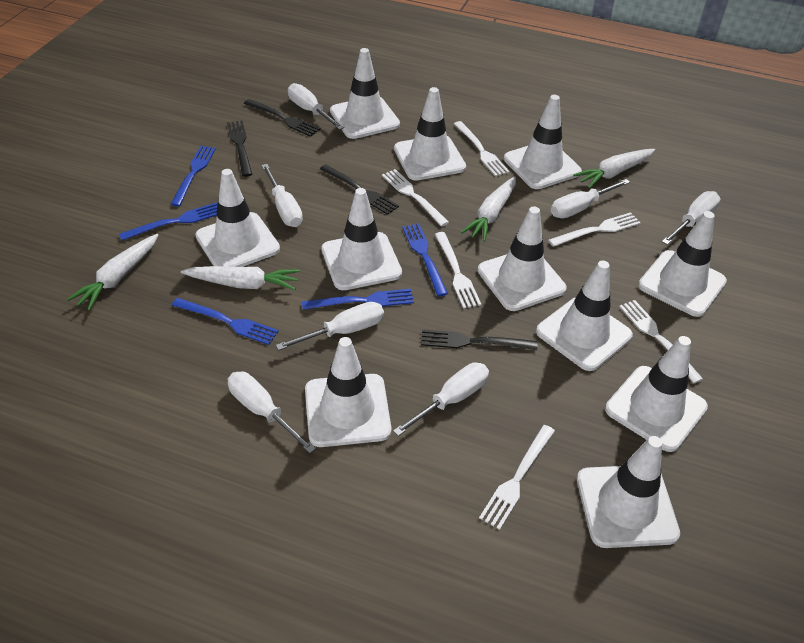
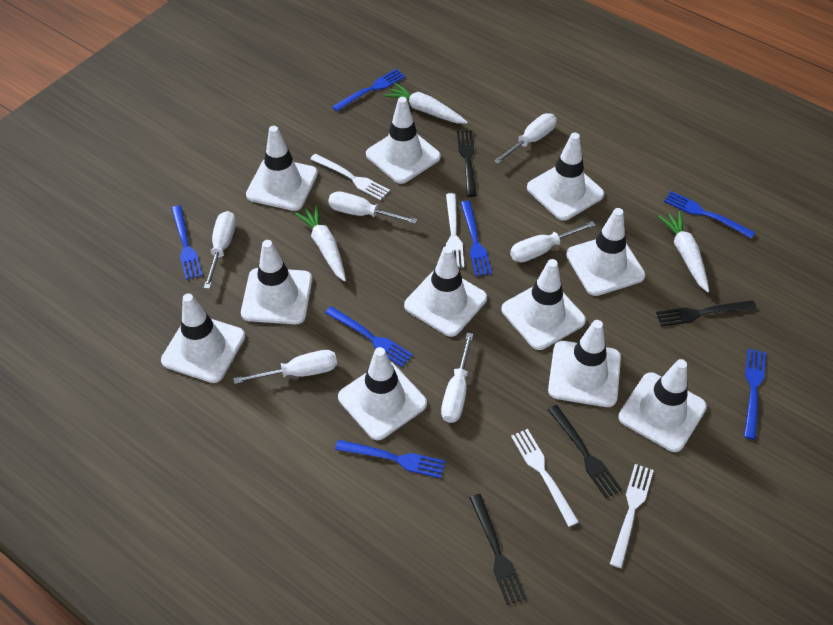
blue fork: 5 -> 7
white carrot: 4 -> 3
white fork: 6 -> 4
white screwdriver: 7 -> 6

